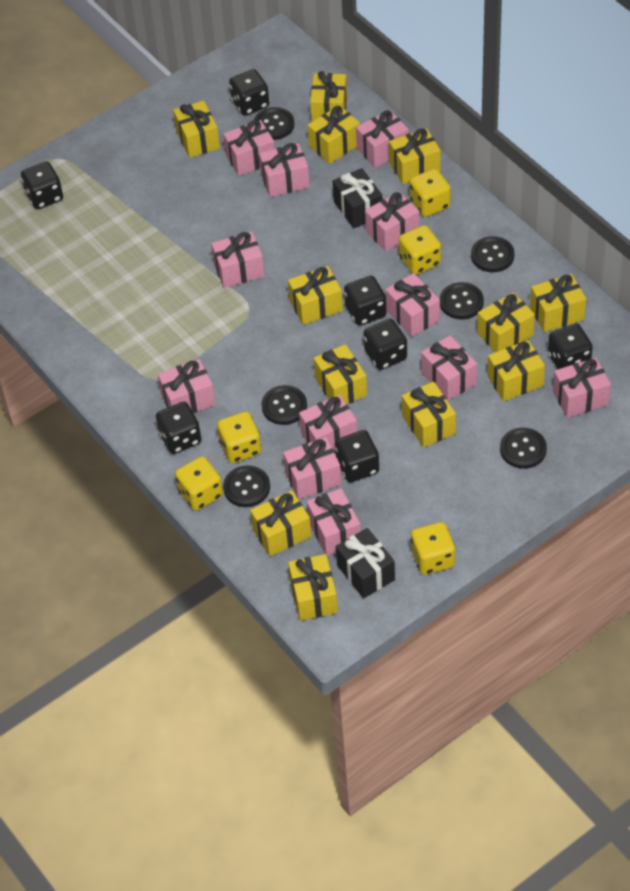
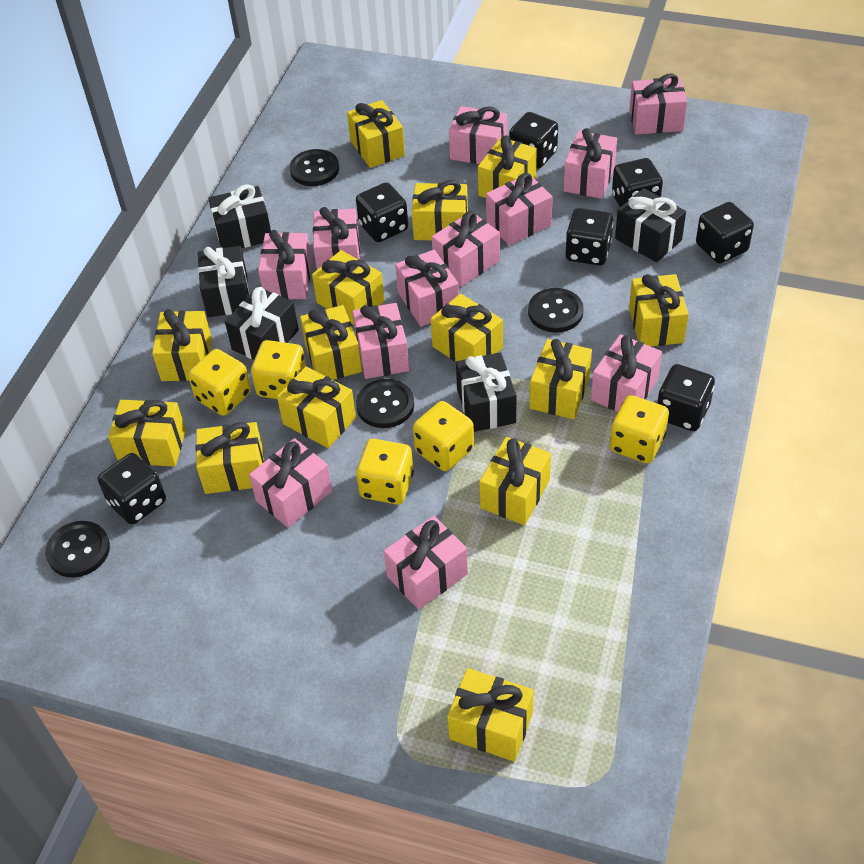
black button: 6 -> 4
black gift: 2 -> 5
yellow gift: 12 -> 14

